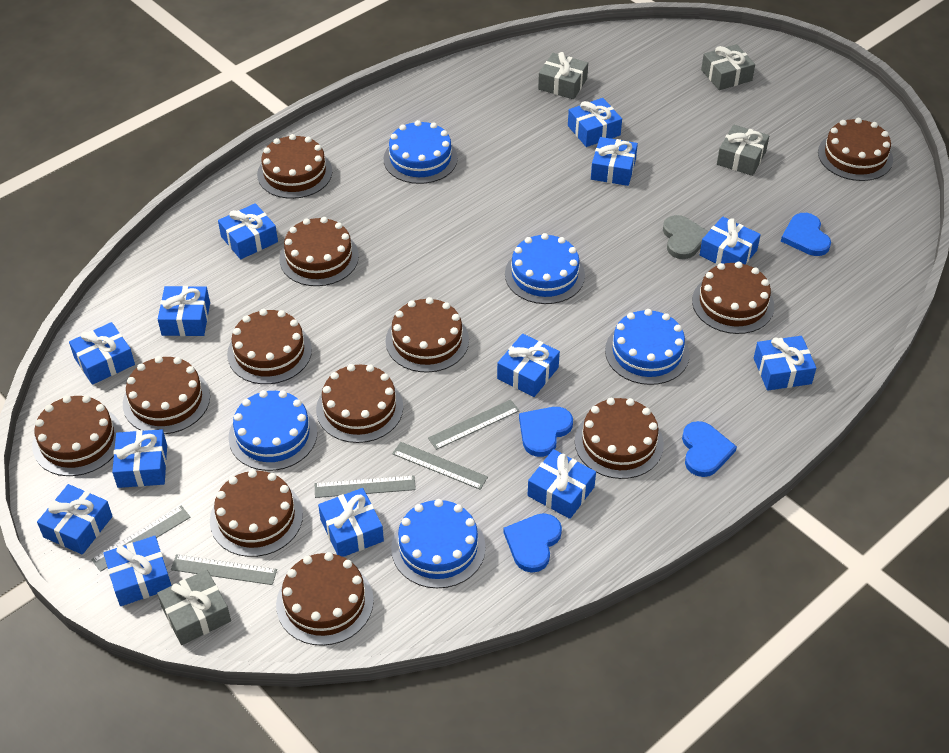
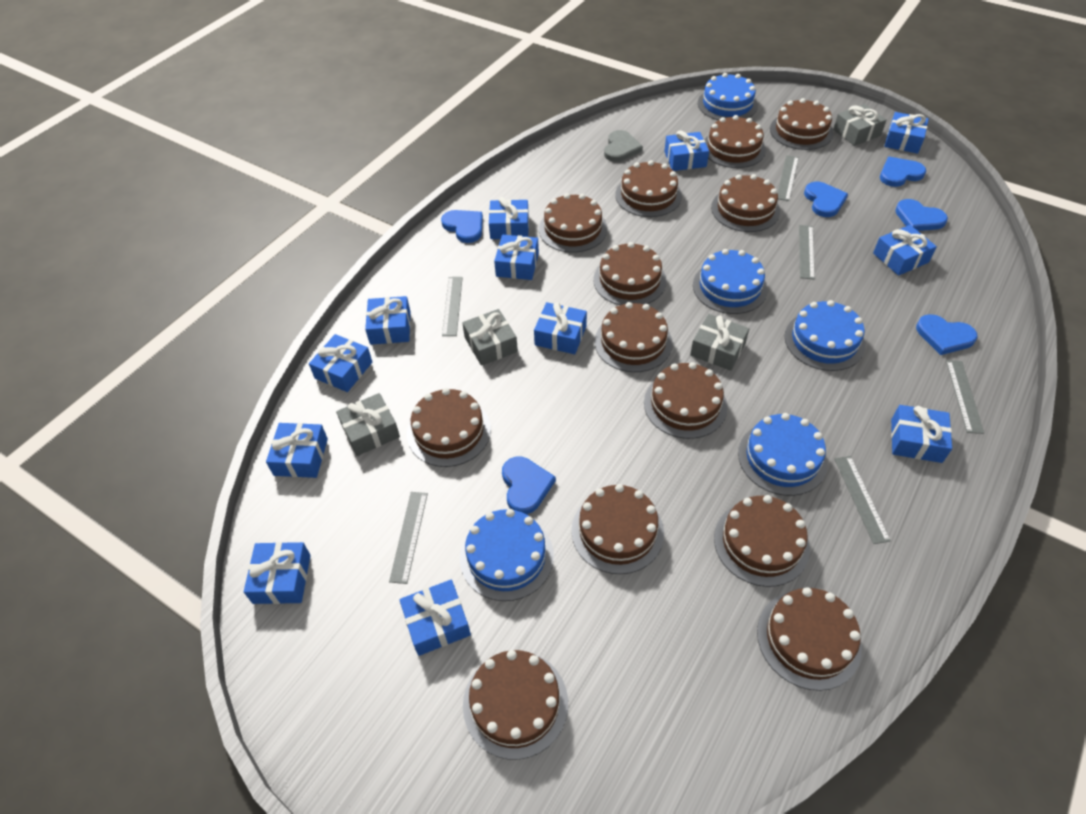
blue gift: 13 -> 12
blue heart: 4 -> 6
brown cake: 12 -> 13
grey ruler: 5 -> 6

